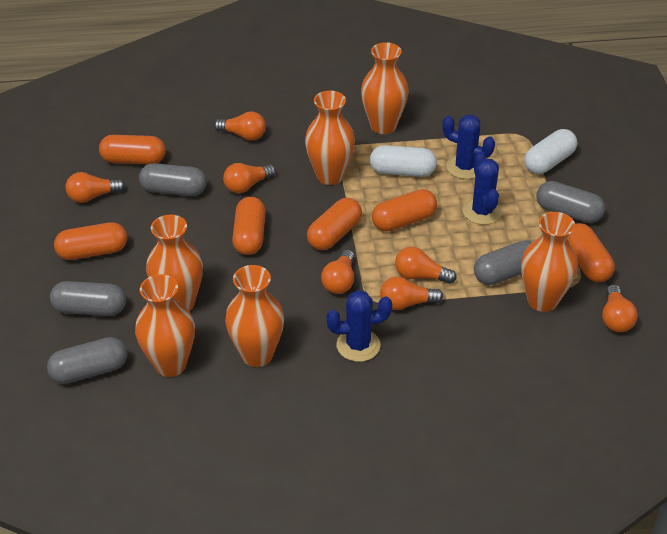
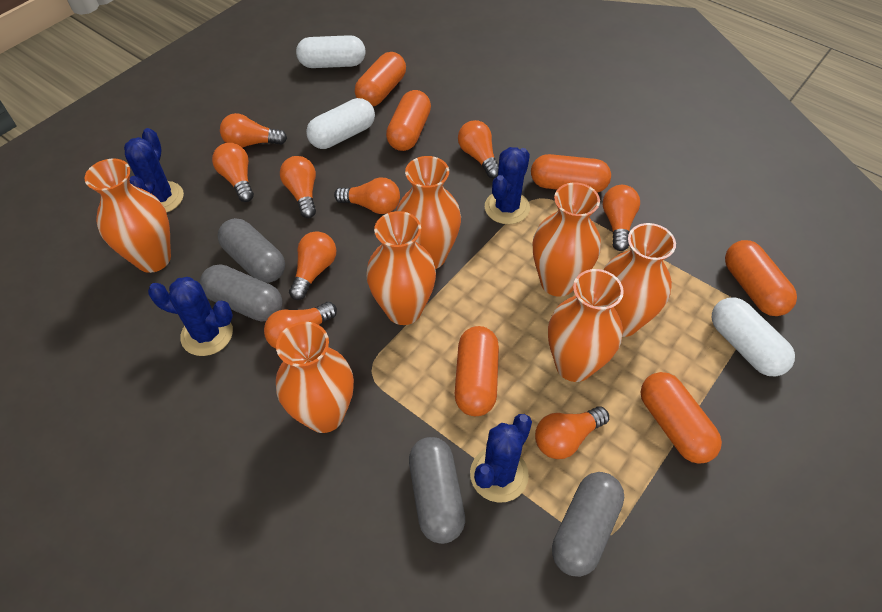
blue cactus: 3 -> 4
grey capsule: 5 -> 4
orange light bulb: 7 -> 9
orange vase: 6 -> 7
white capsule: 2 -> 3

